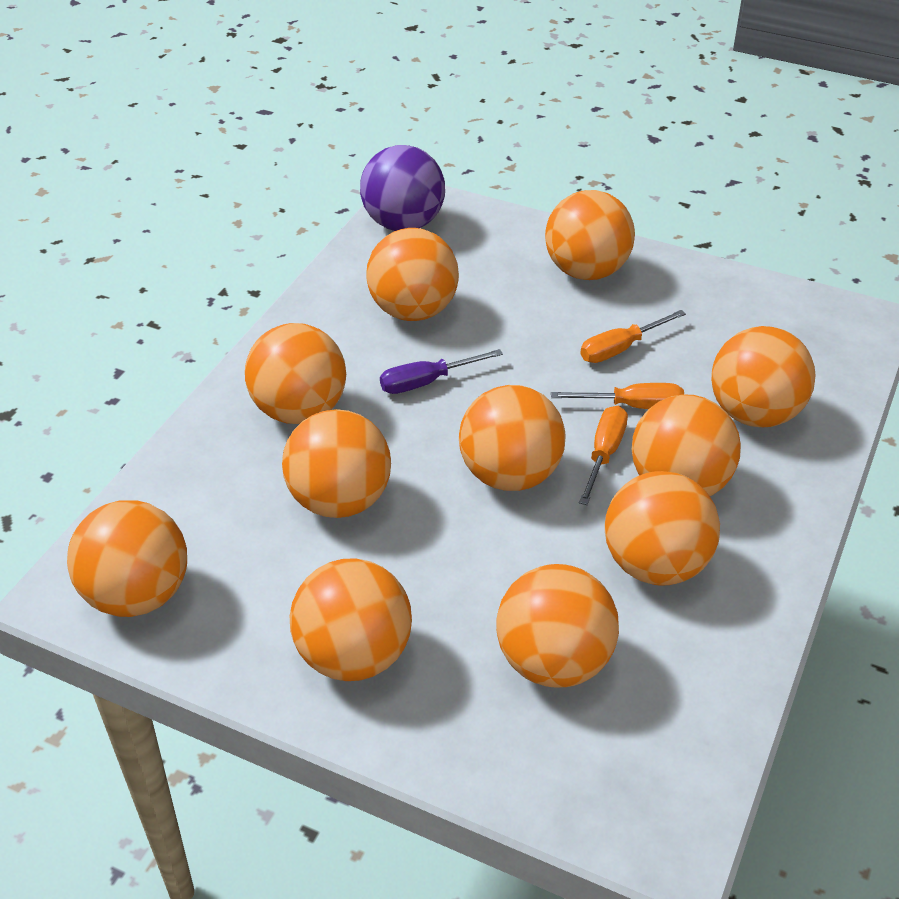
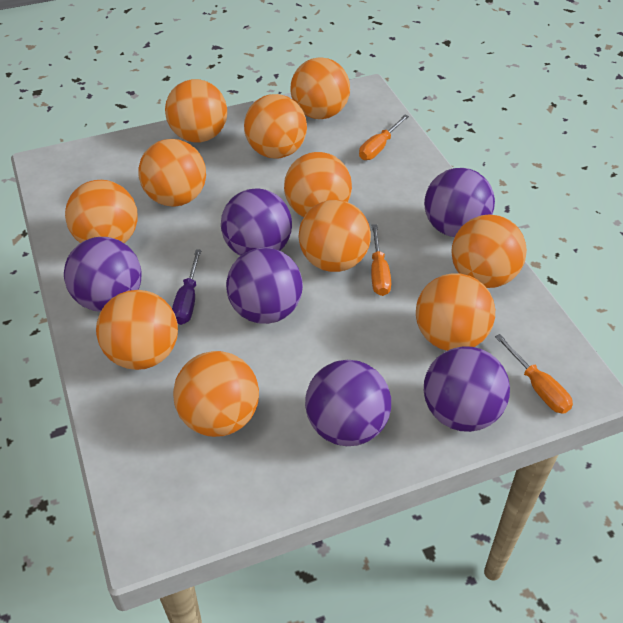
purple ball: 1 -> 6

